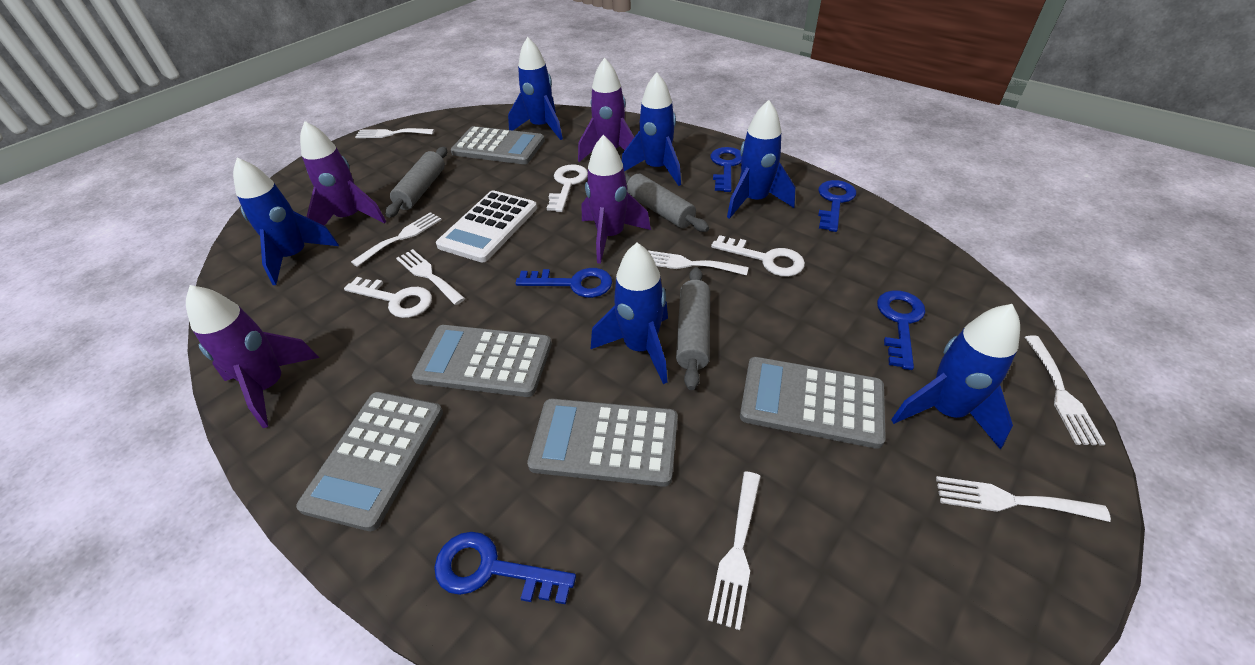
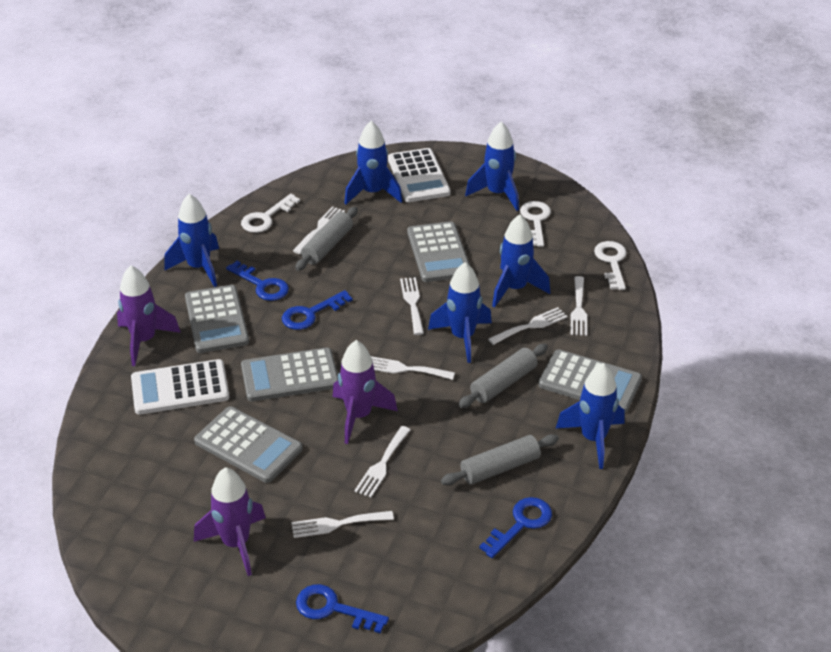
blue key: 5 -> 4
purple rocket: 4 -> 3
white calculator: 1 -> 2

